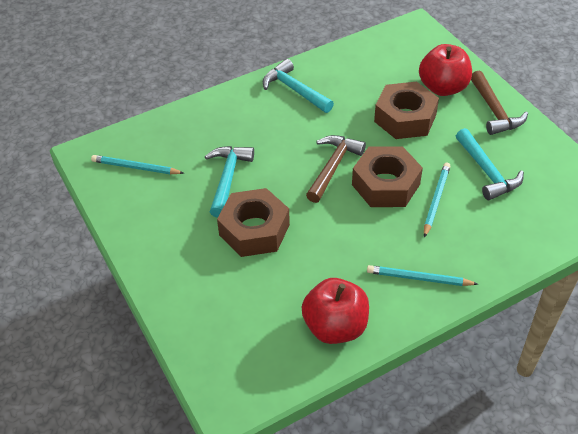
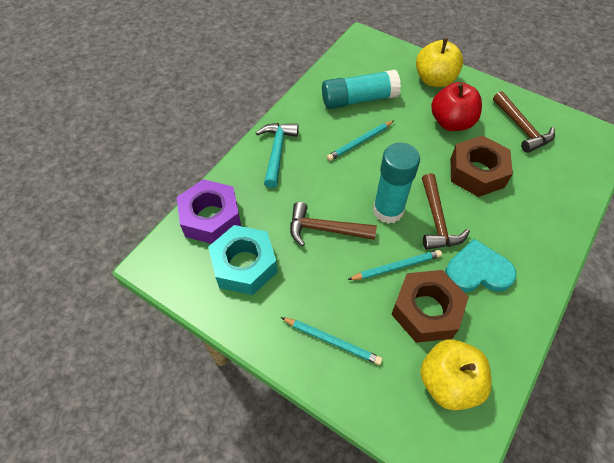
brown hammer: 2 -> 3
brown nut: 3 -> 2
purple nut: 0 -> 1
red apple: 2 -> 1
turquoise glue stick: 0 -> 2
turquoise hammer: 3 -> 1
turquoise heart: 0 -> 1
turquoise nut: 0 -> 1
yellow apple: 0 -> 2

